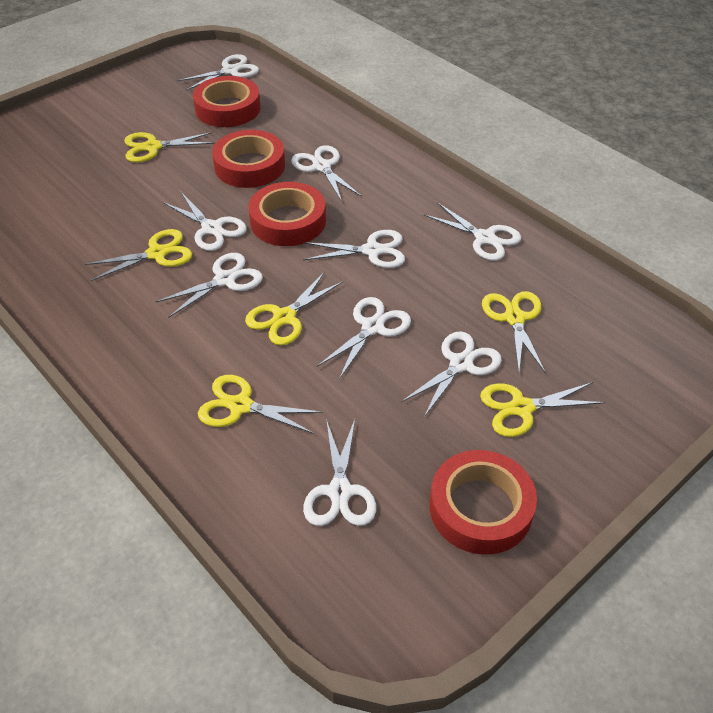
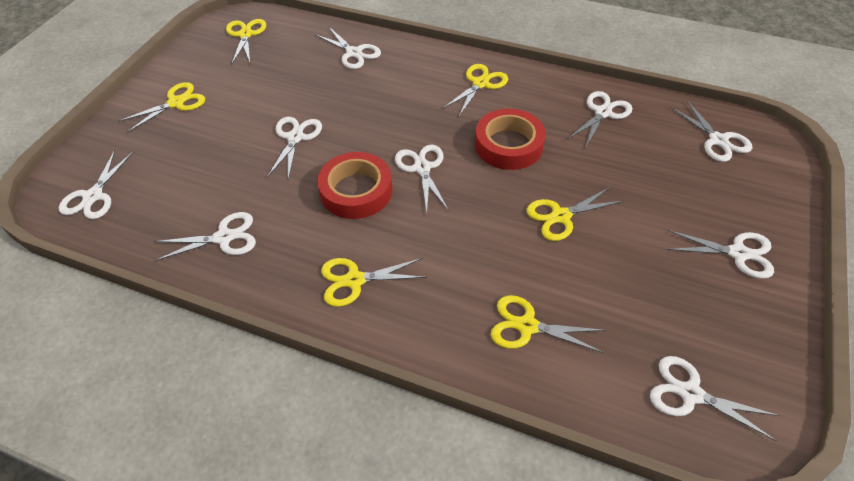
red tape: 4 -> 2

